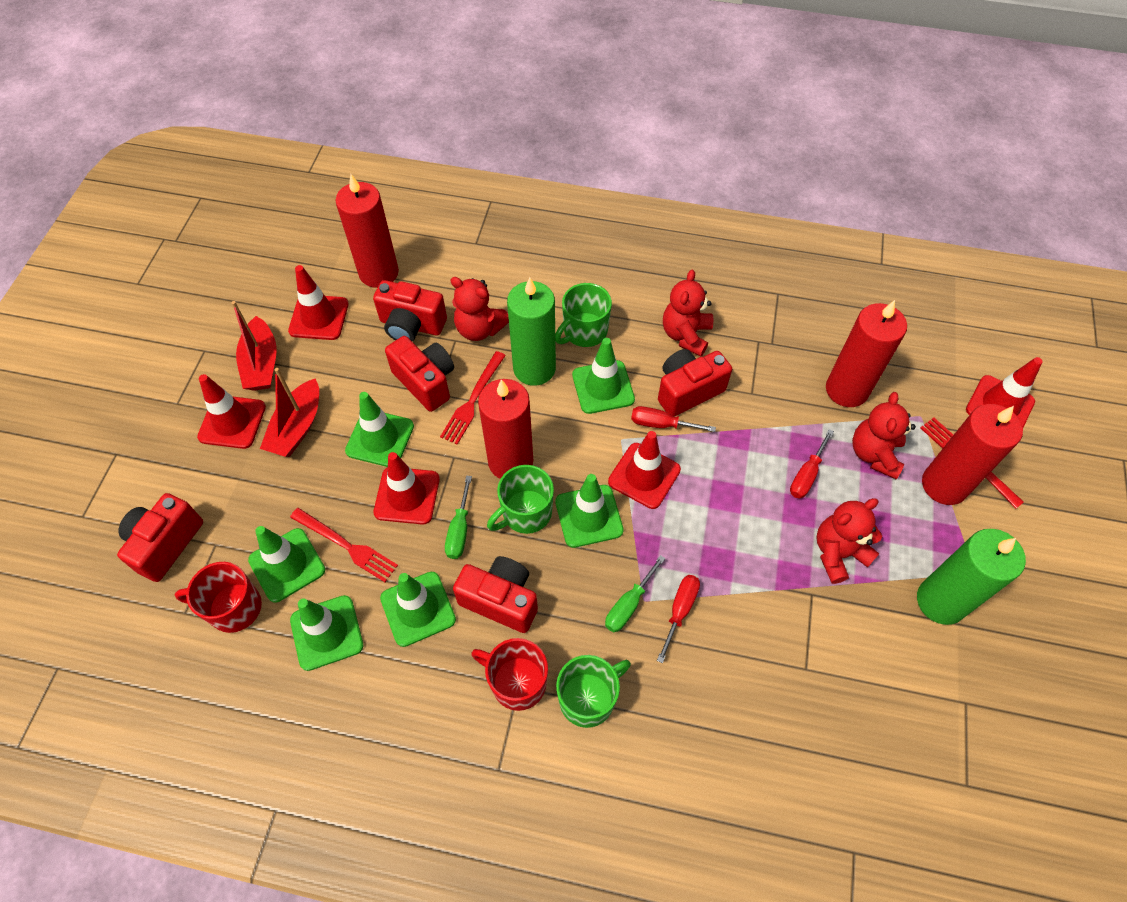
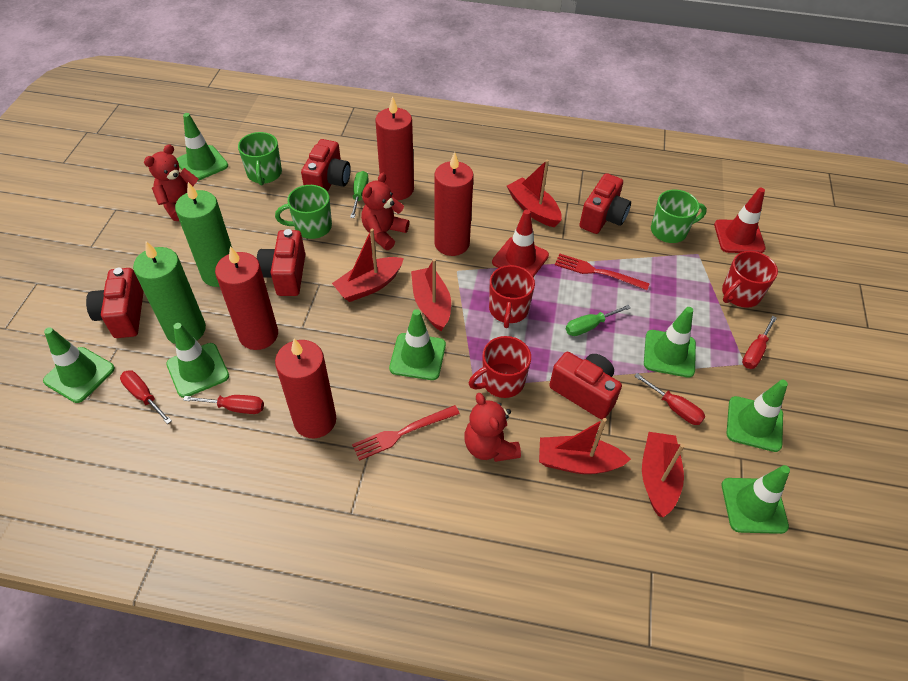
green traffic cone: 6 -> 7
red boat: 2 -> 5
red fork: 3 -> 2
red mug: 2 -> 3
red screwdriver: 3 -> 4
red teddy bear: 4 -> 3
red traffic cone: 5 -> 2

